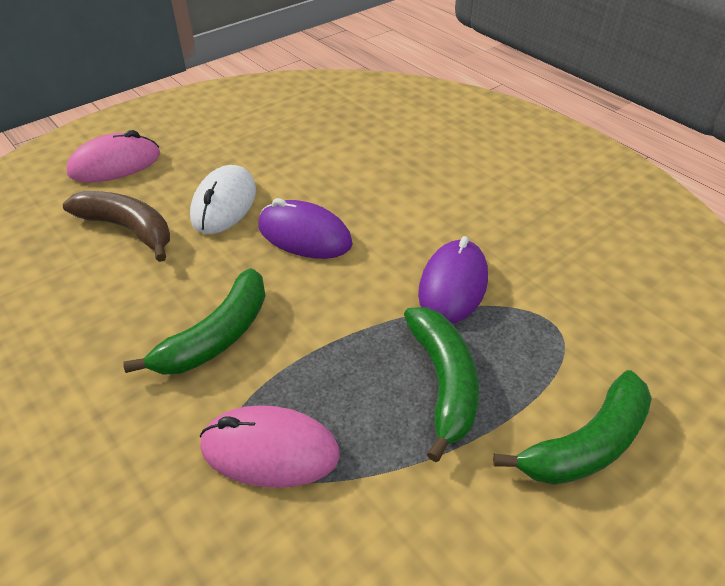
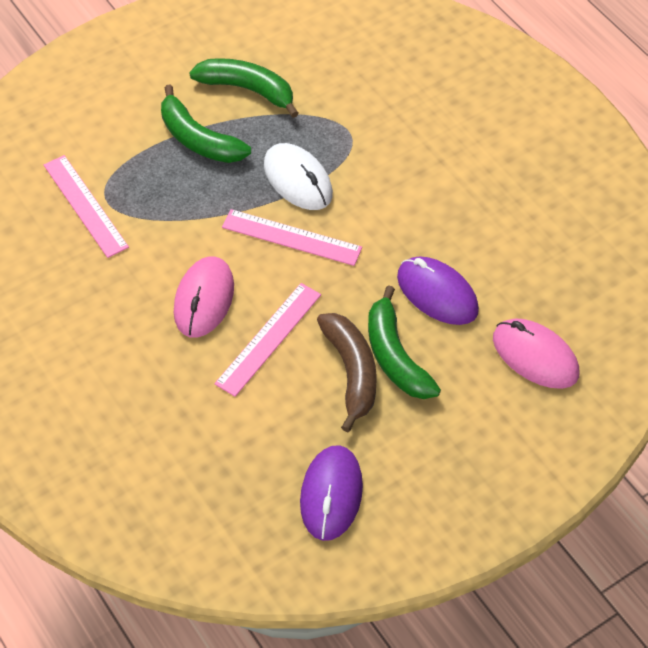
pink ruler: 0 -> 3

